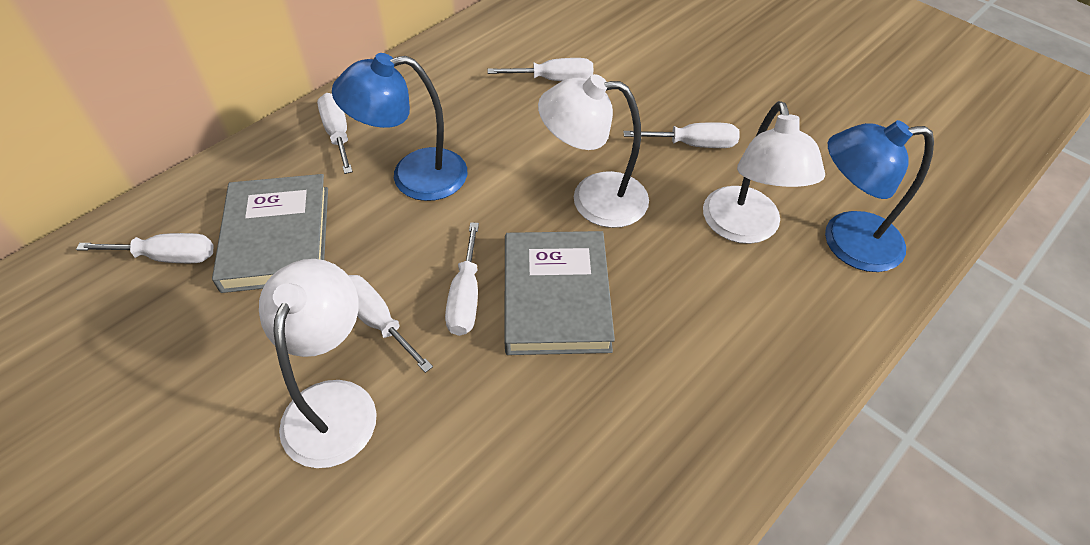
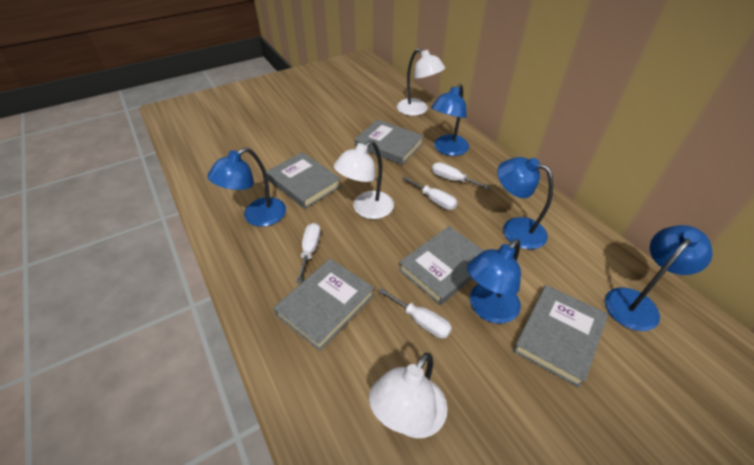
blue lamp: 2 -> 5
grey book: 2 -> 5
white screwdriver: 6 -> 4

